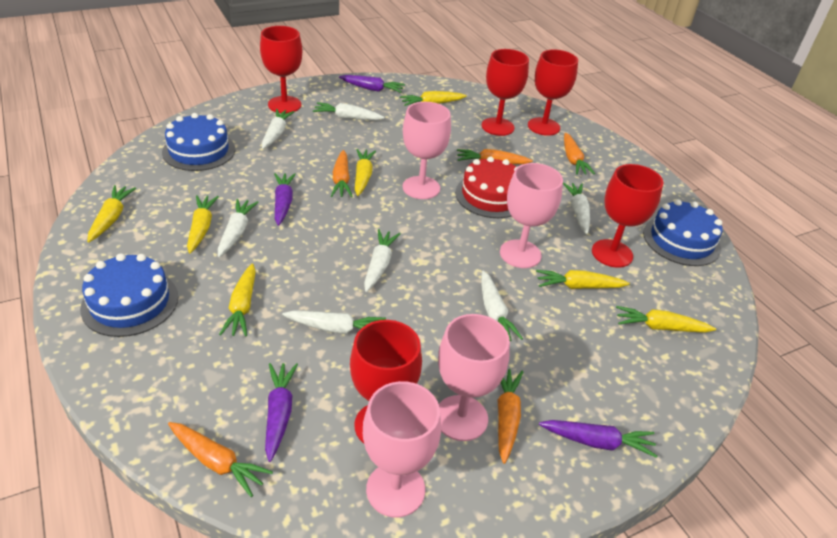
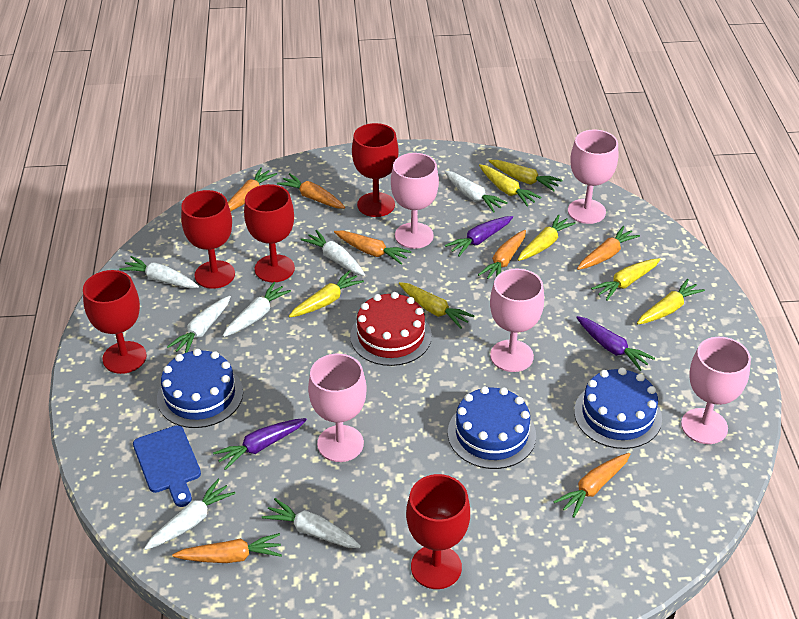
blue cutting board: 0 -> 1
orange carrot: 5 -> 7
pink goblet: 4 -> 5
purple carrot: 4 -> 3

